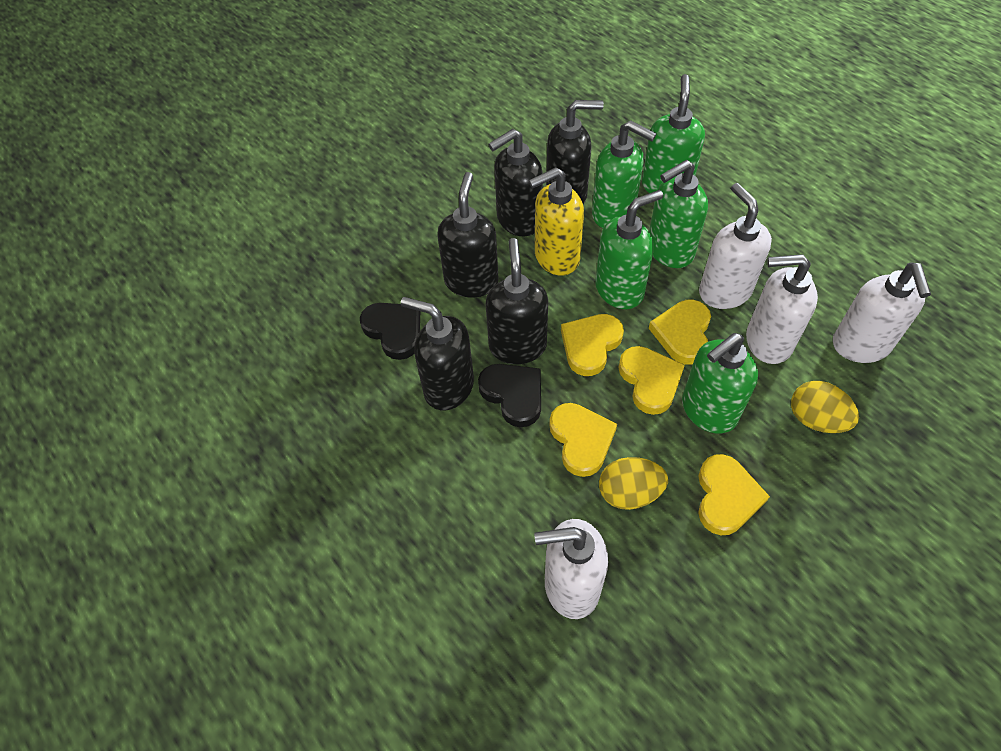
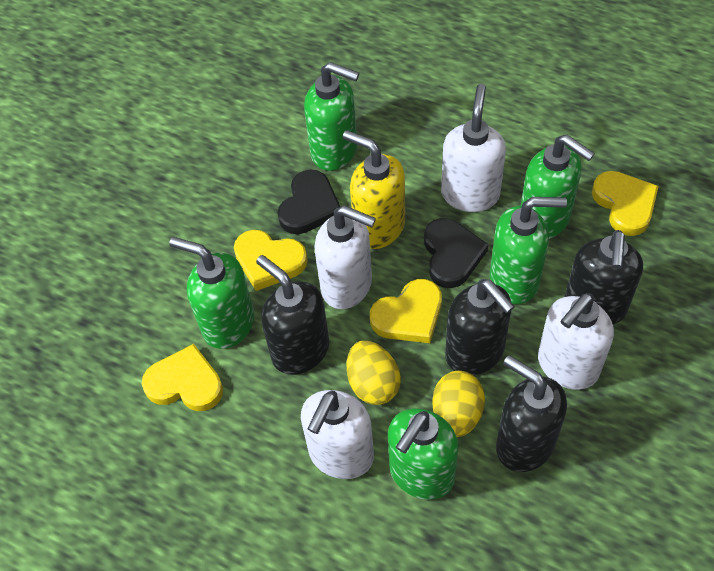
black soap dispenser: 5 -> 4
yellow heart: 5 -> 4

